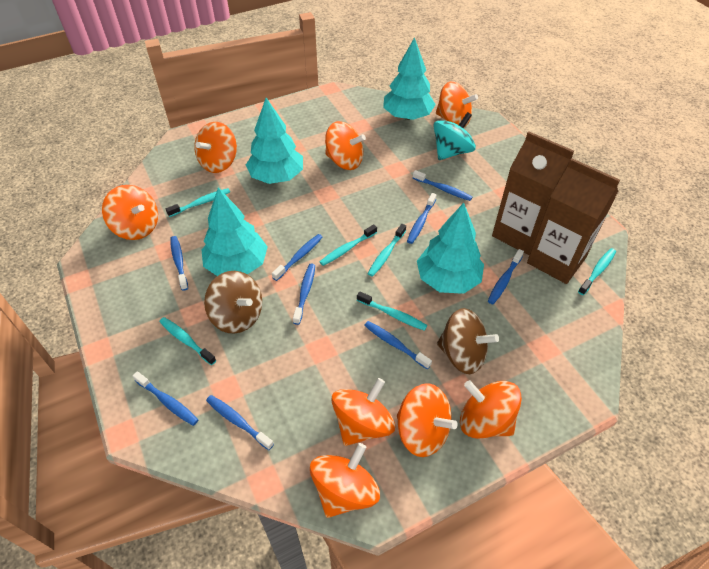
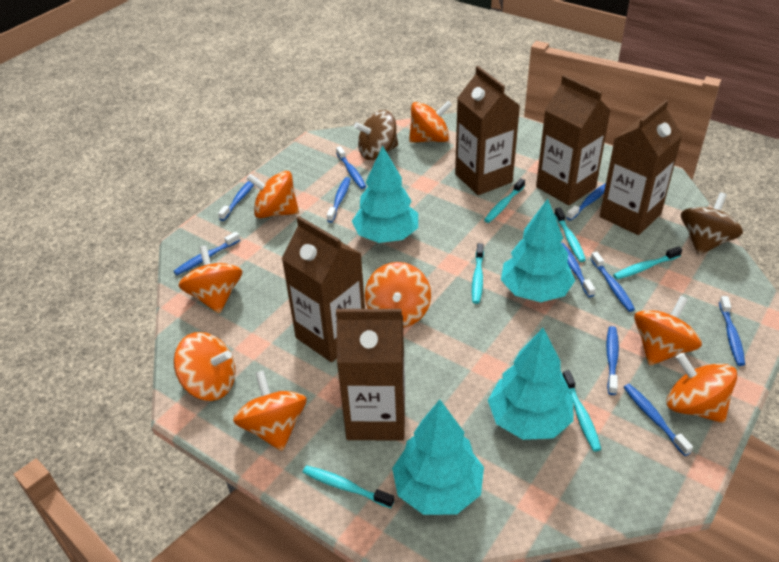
blue toothbrush: 9 -> 10
brown carton: 2 -> 5
turquoise spinning top: 1 -> 0

